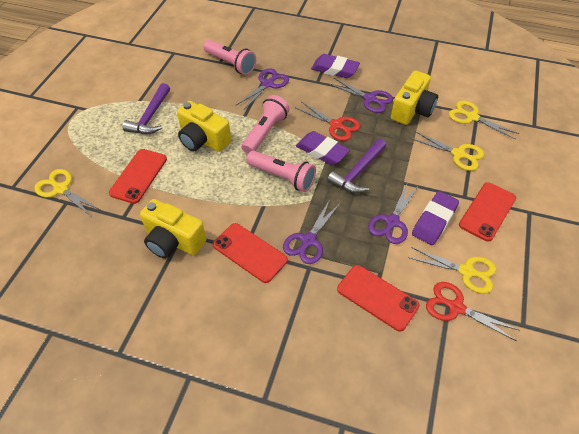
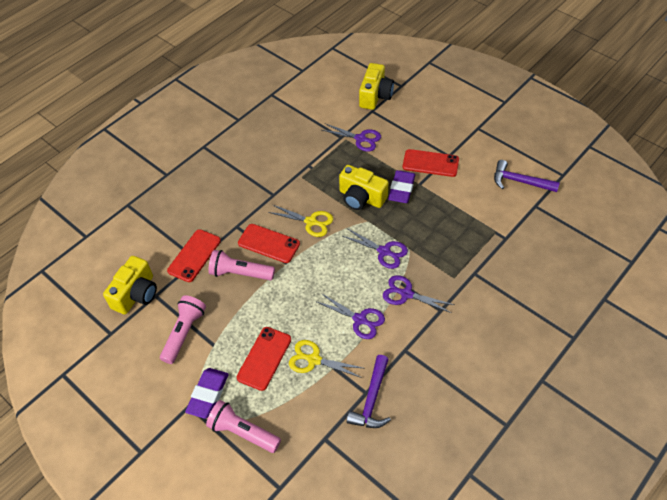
purple eraser: 3 -> 2
red scissors: 2 -> 0
yellow scissors: 4 -> 2

